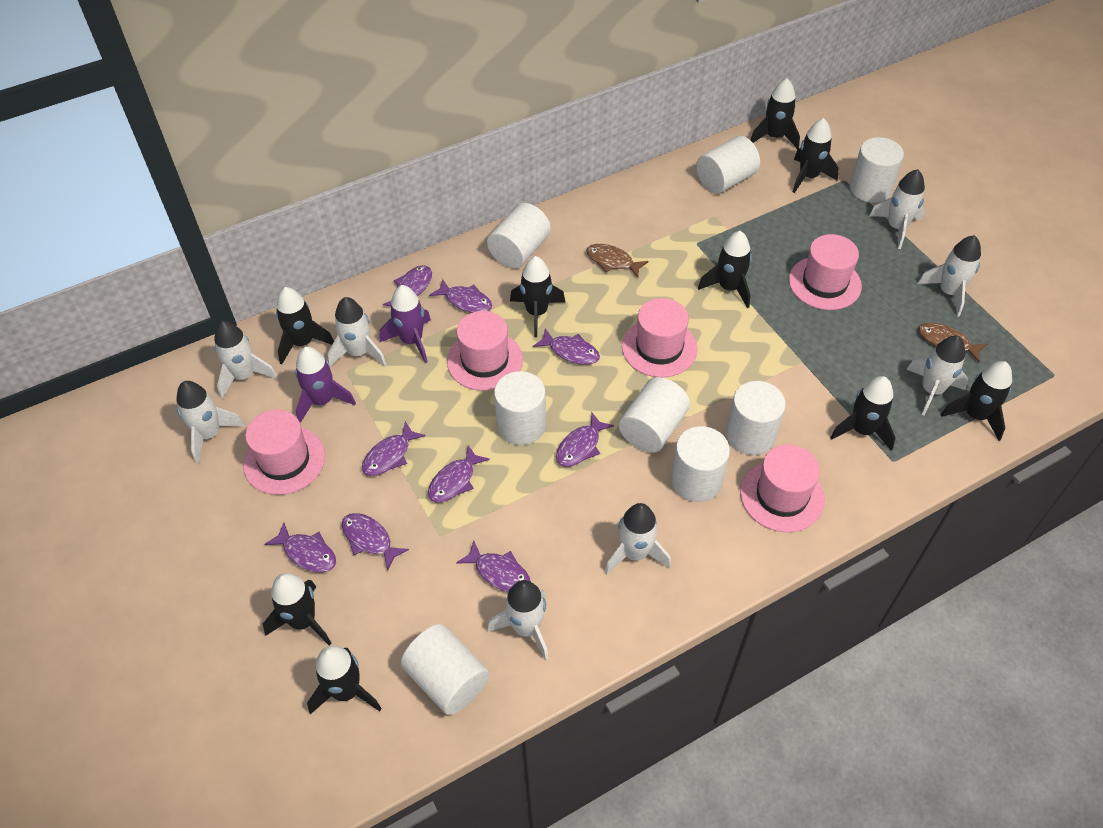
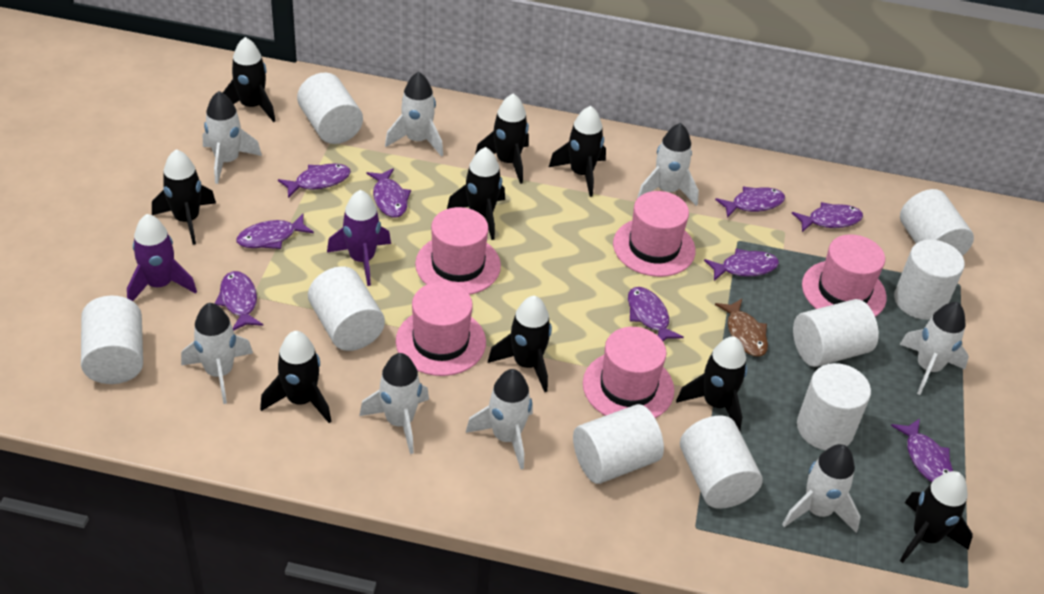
brown fish: 2 -> 1
white cylinder: 8 -> 9

